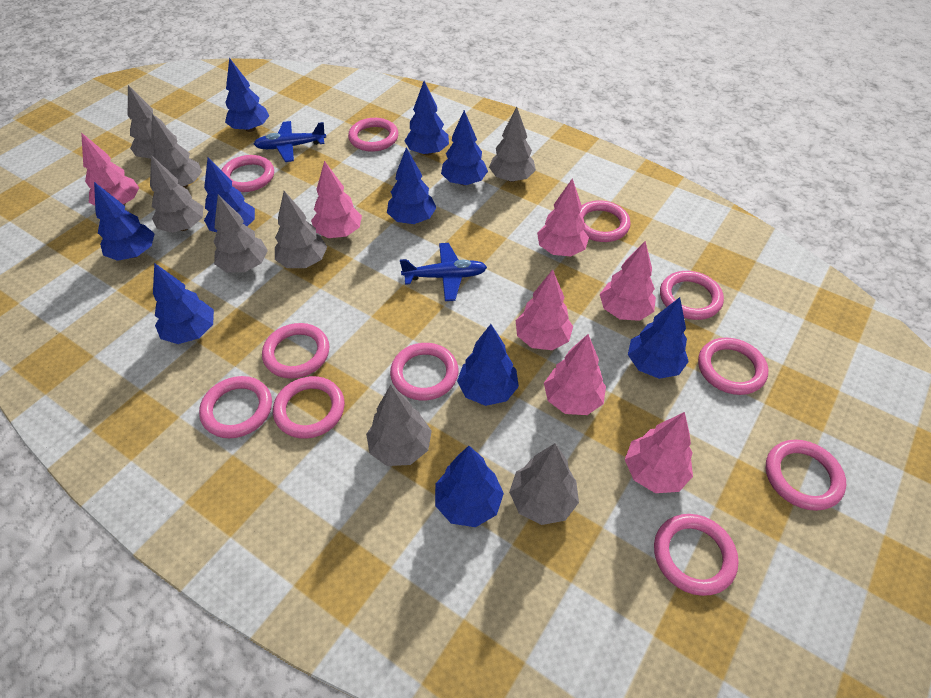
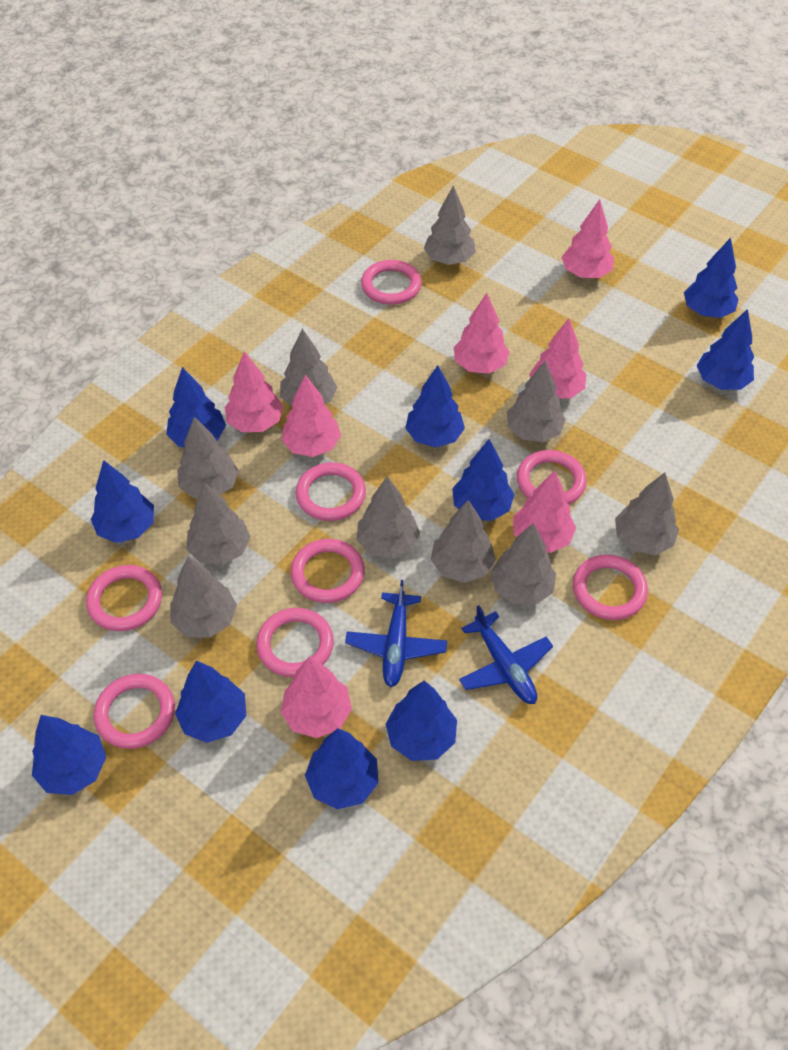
grey tree: 8 -> 10
pink ring: 11 -> 8

